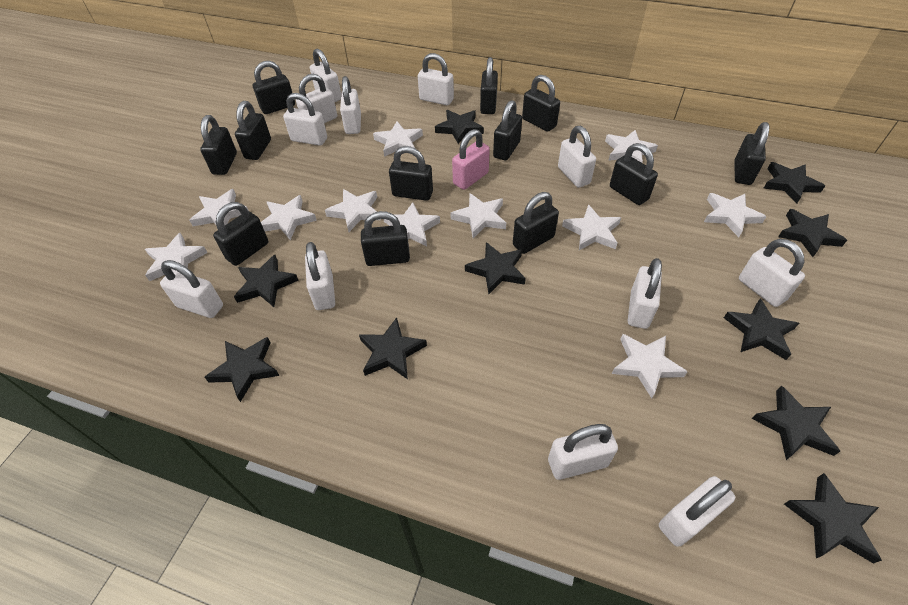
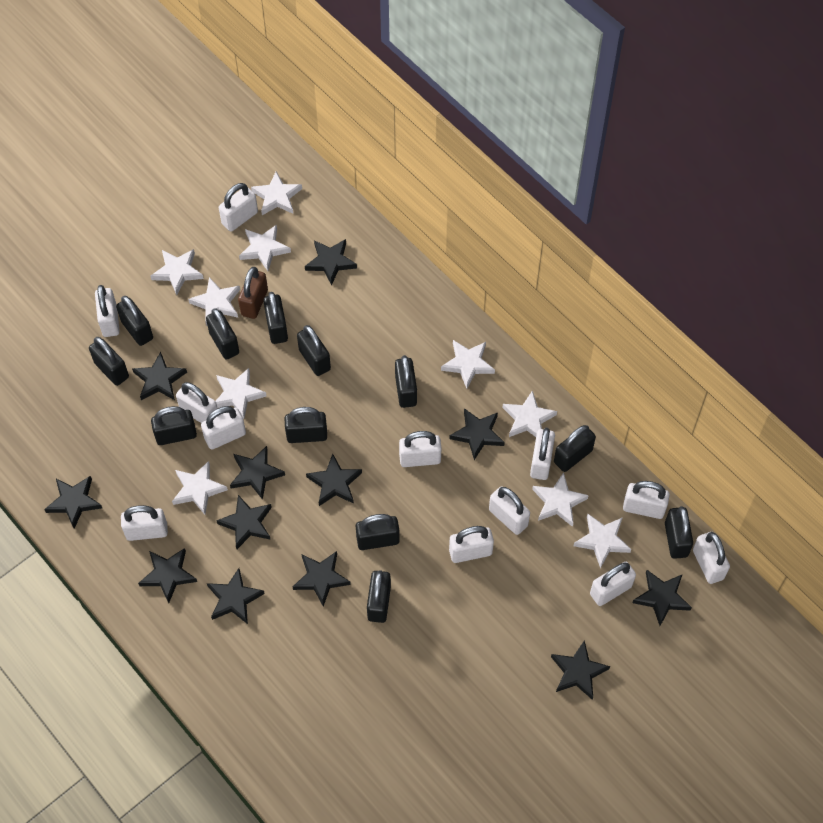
black star: 10 -> 12
brown padlock: 0 -> 1
pink padlock: 1 -> 0
white star: 11 -> 10

